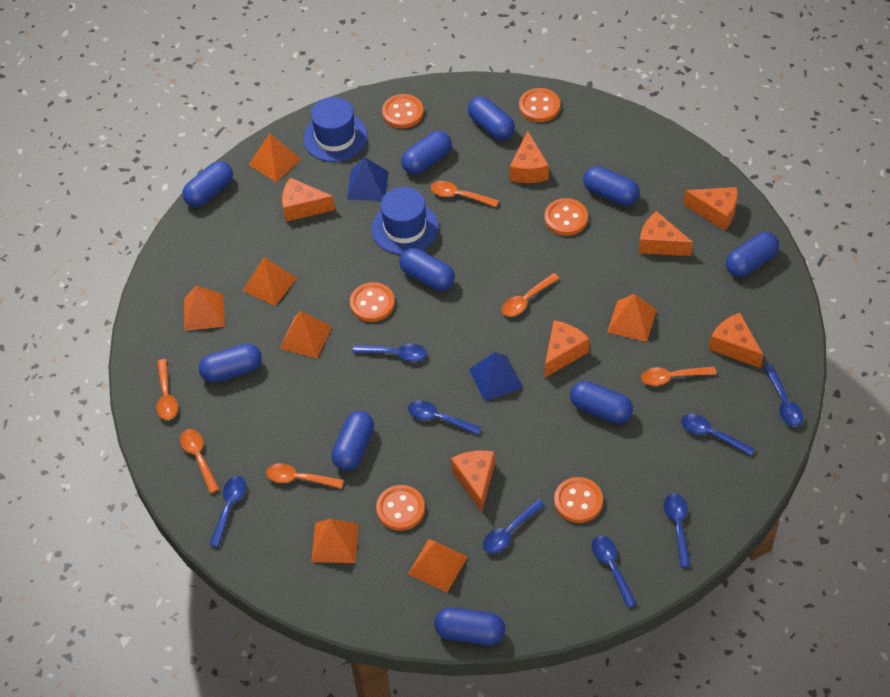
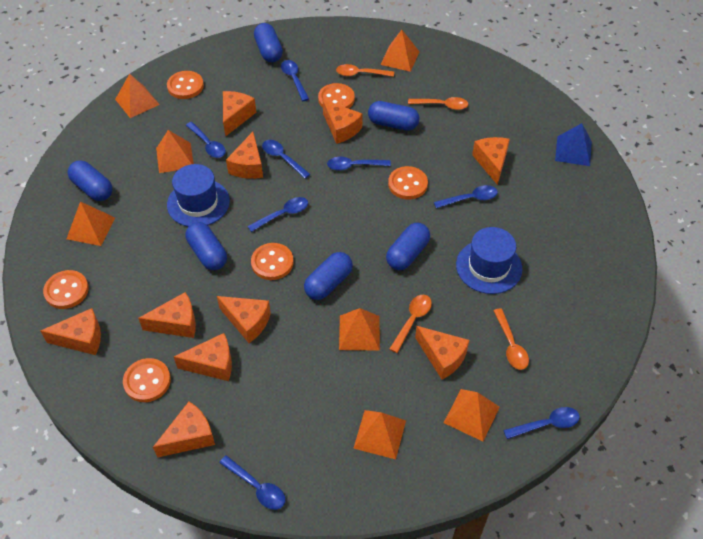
blue capsule: 10 -> 6
blue pyramid: 2 -> 1
orange cheese: 7 -> 10
orange spoon: 6 -> 4

